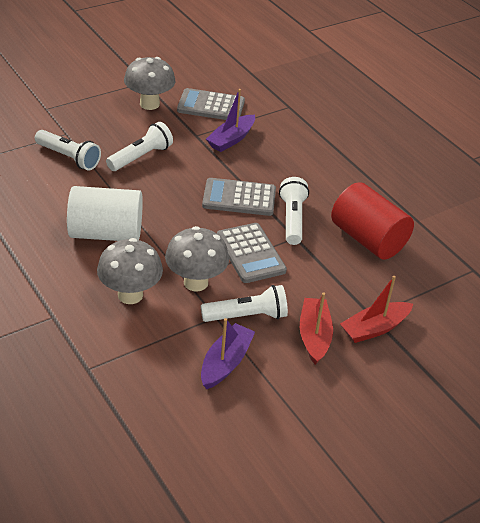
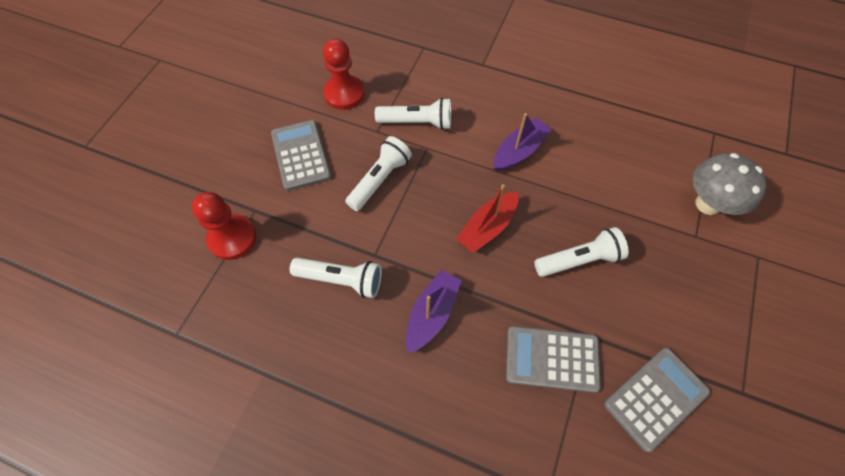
grey mushroom: 3 -> 1
red boat: 2 -> 1
red cylinder: 1 -> 0
red pawn: 0 -> 2
white cylinder: 1 -> 0

